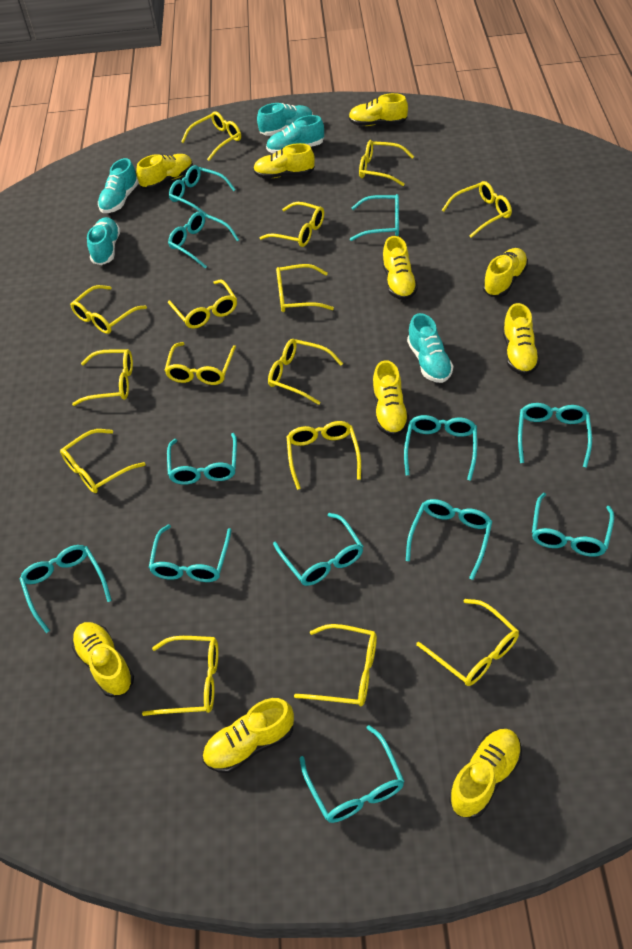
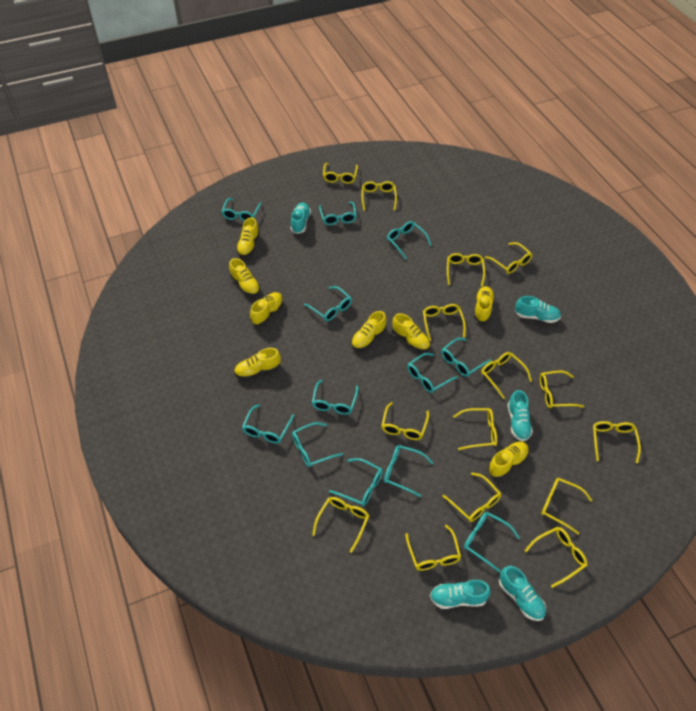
yellow shoe: 10 -> 8

